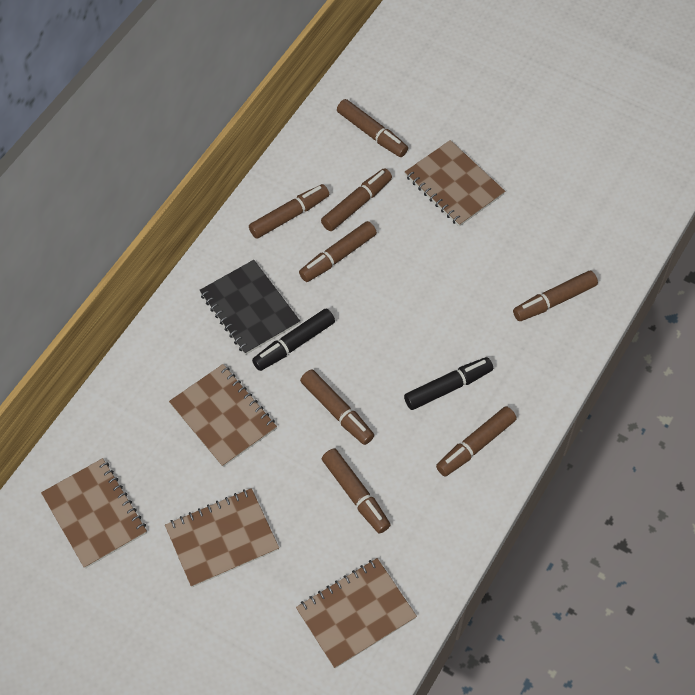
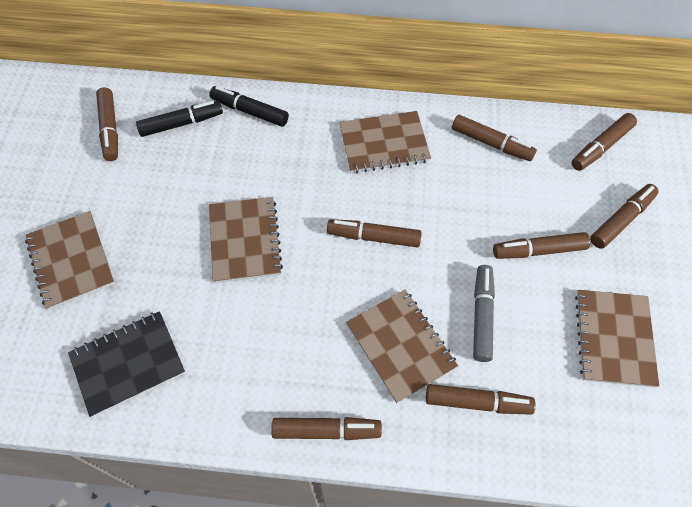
grey marker: 0 -> 1

